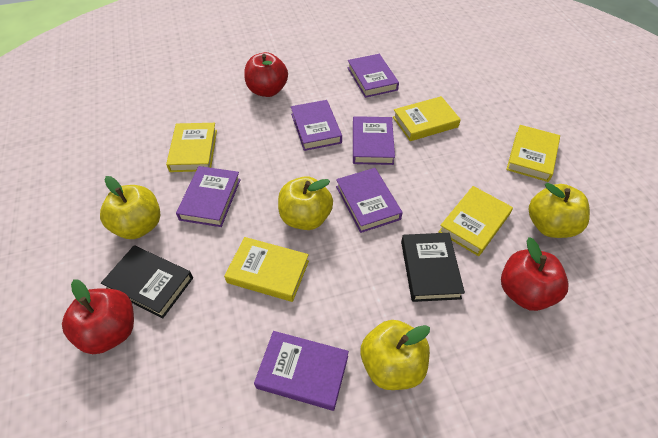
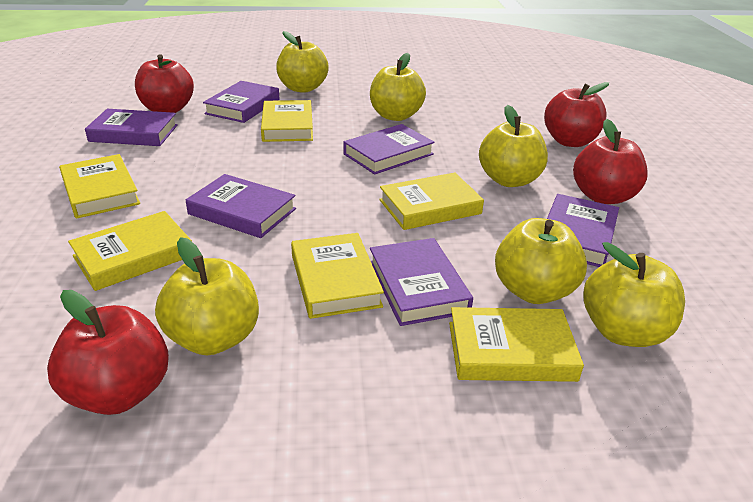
black book: 2 -> 0
red apple: 3 -> 4
yellow apple: 4 -> 6
yellow book: 5 -> 6

